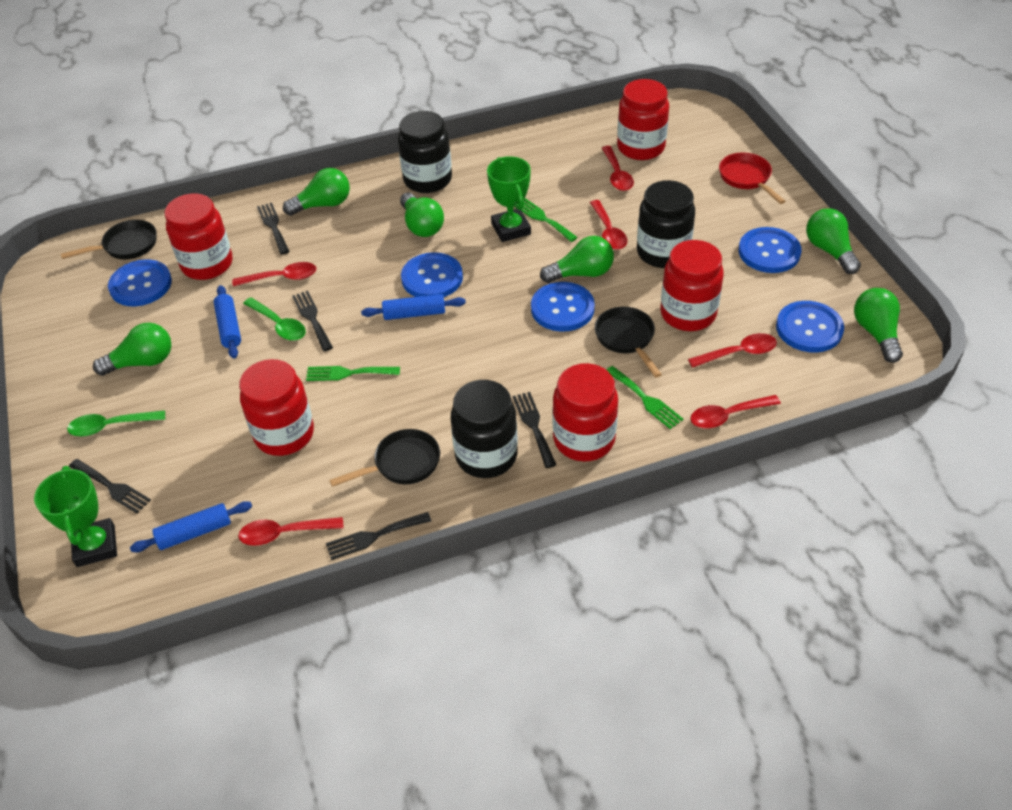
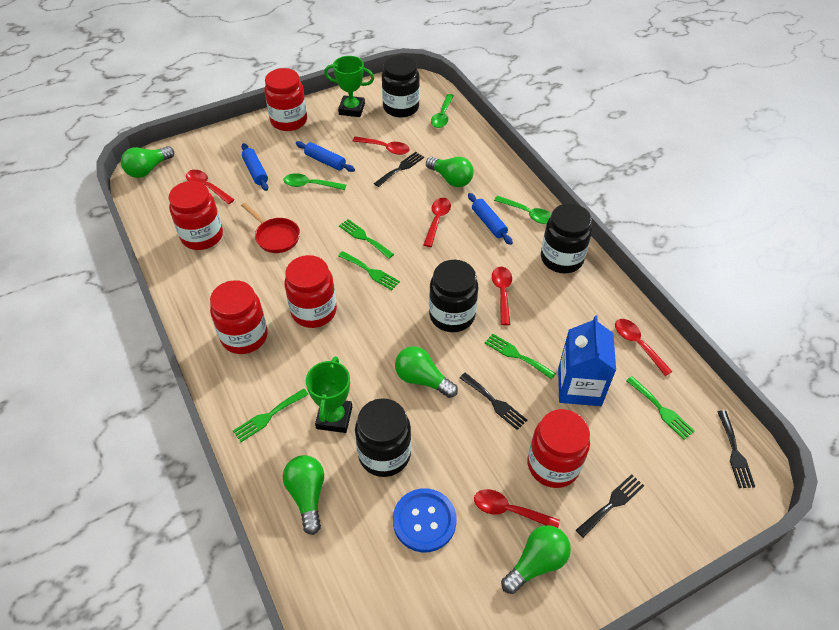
black fork: 5 -> 4
black jar: 3 -> 4
black pan: 3 -> 0
blue button: 5 -> 1
blue carton: 0 -> 1
green fork: 3 -> 5
green light bulb: 6 -> 5
green spoon: 2 -> 3

